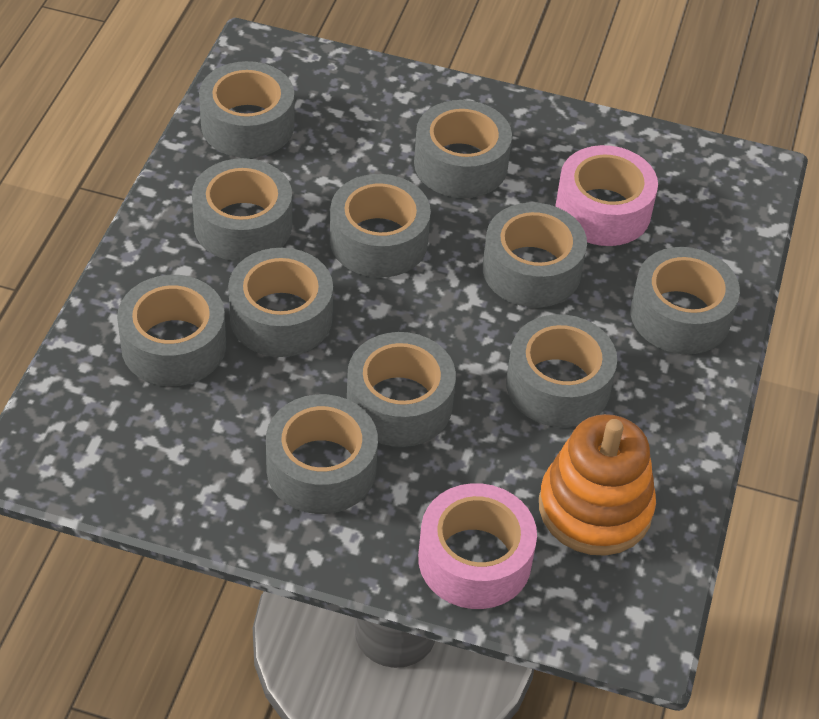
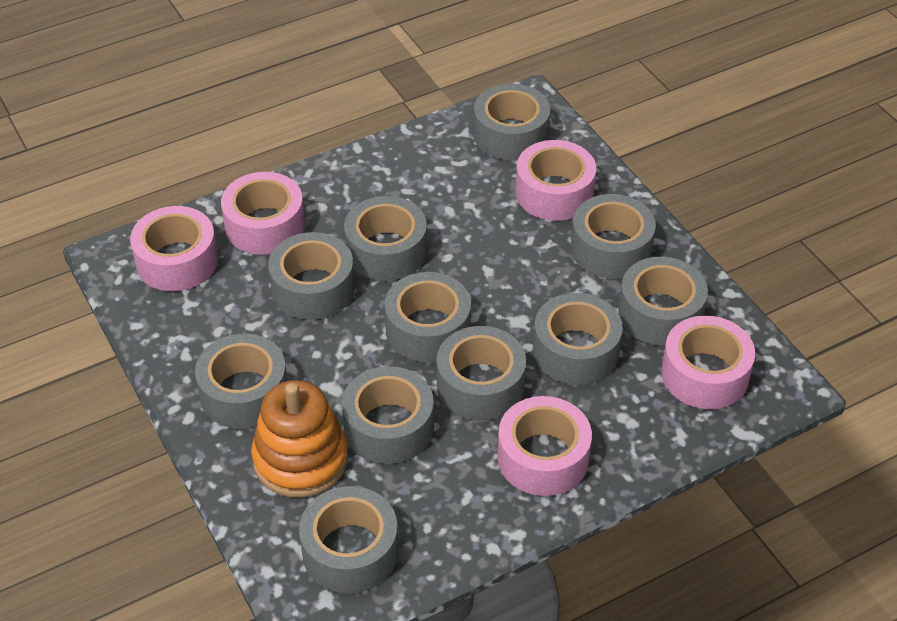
pink tape: 2 -> 5

